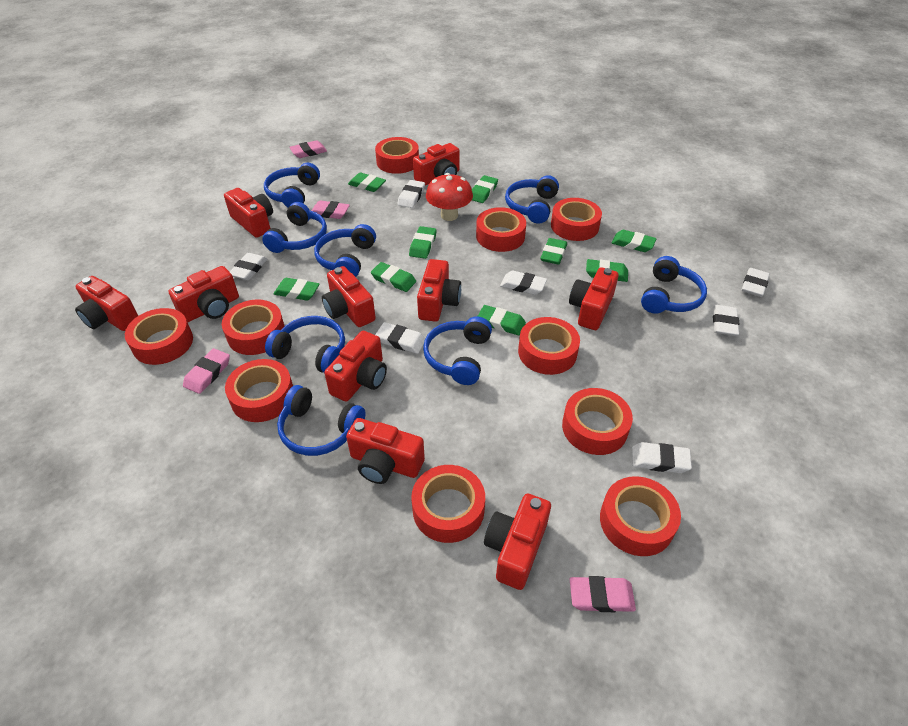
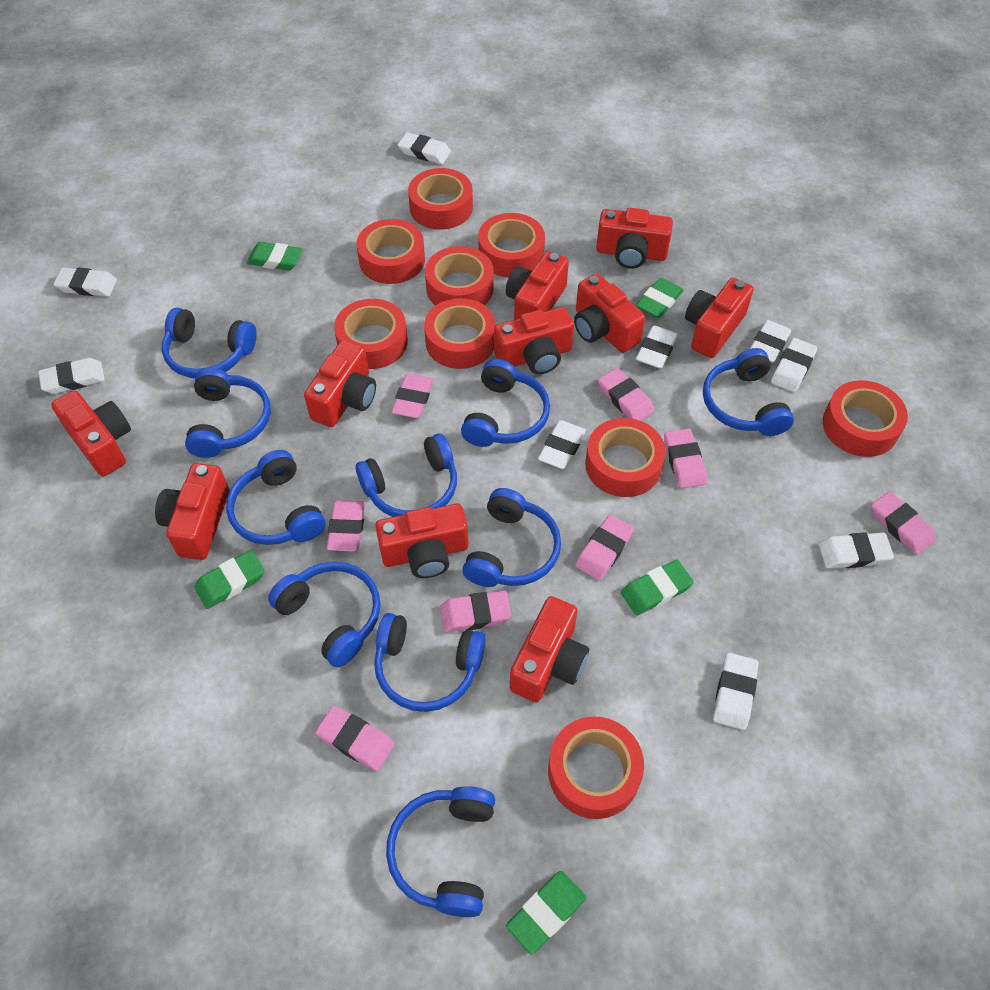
blue headphones: 8 -> 10
green eraser: 9 -> 5
pink eraser: 4 -> 8
red mushroom: 1 -> 0
red tape: 10 -> 9
white eraser: 7 -> 9

